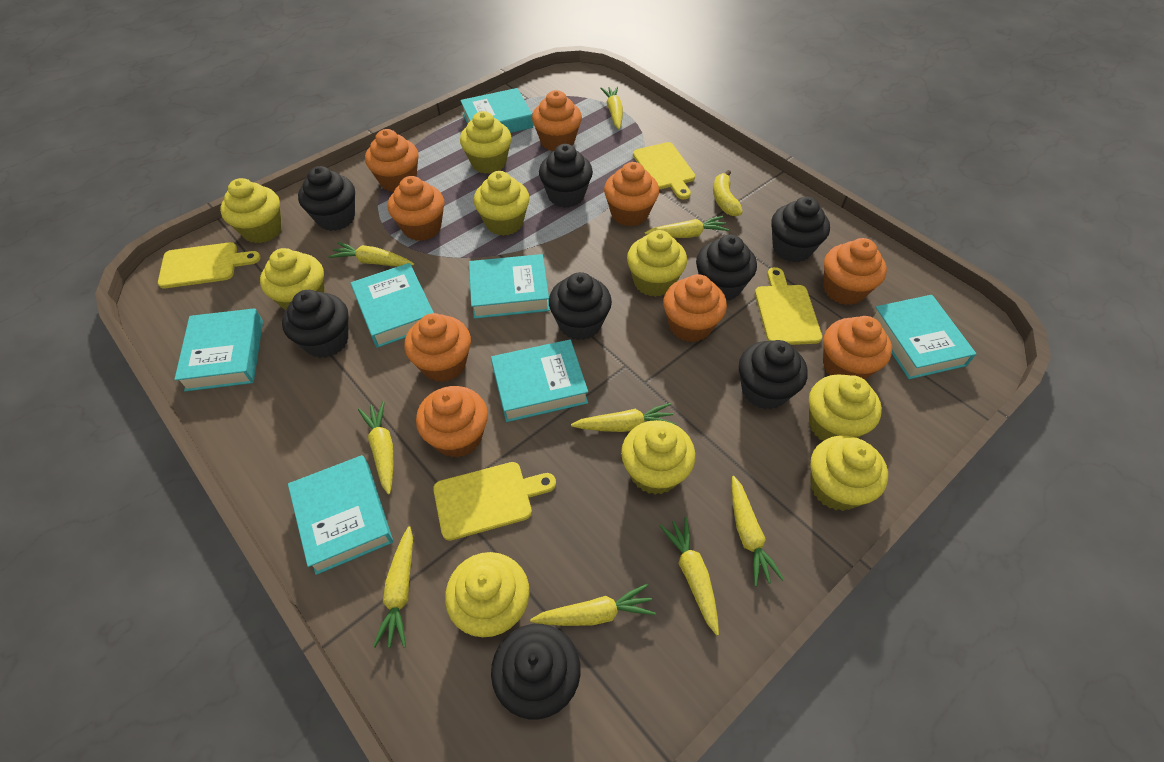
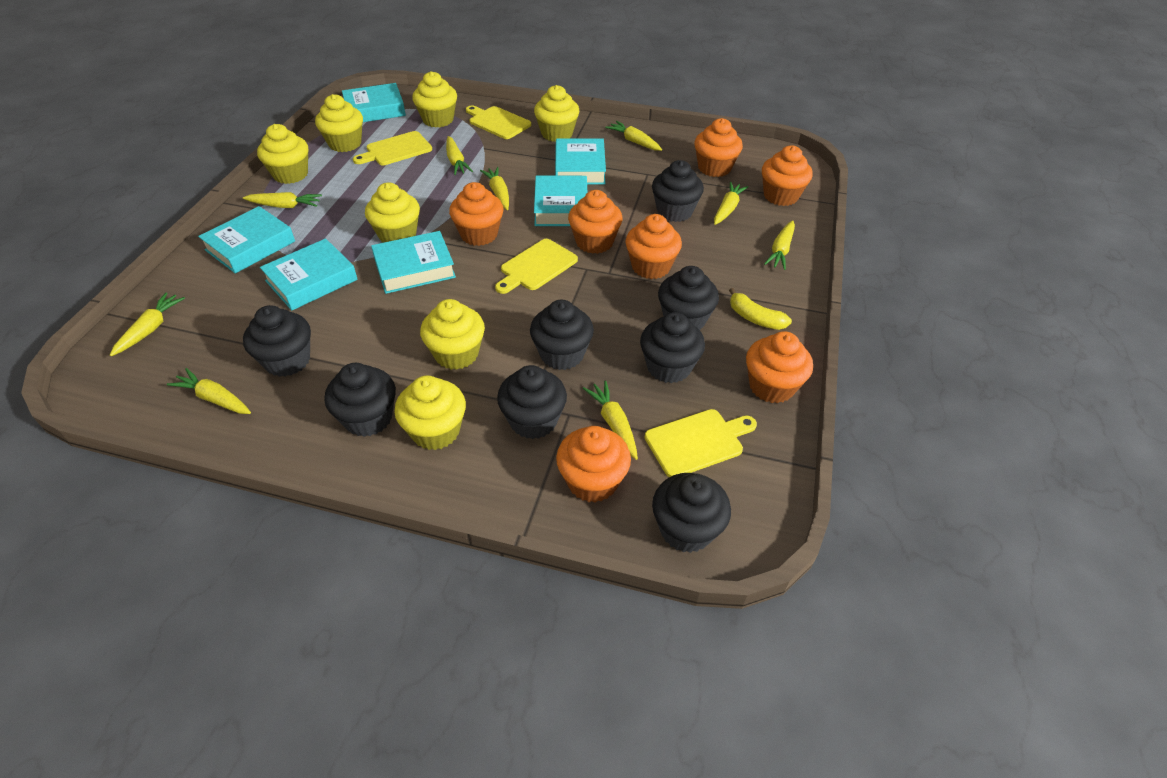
orange cupcake: 9 -> 7
turquoise book: 7 -> 6
yellow cupcake: 9 -> 7

